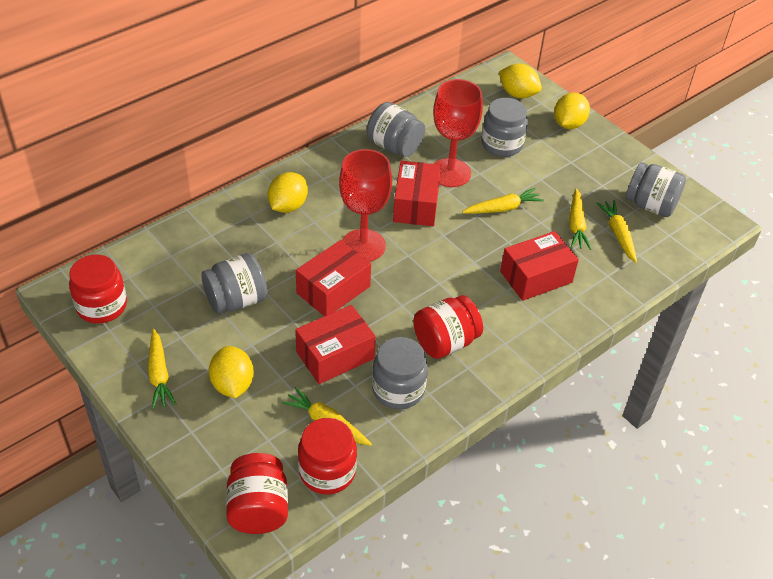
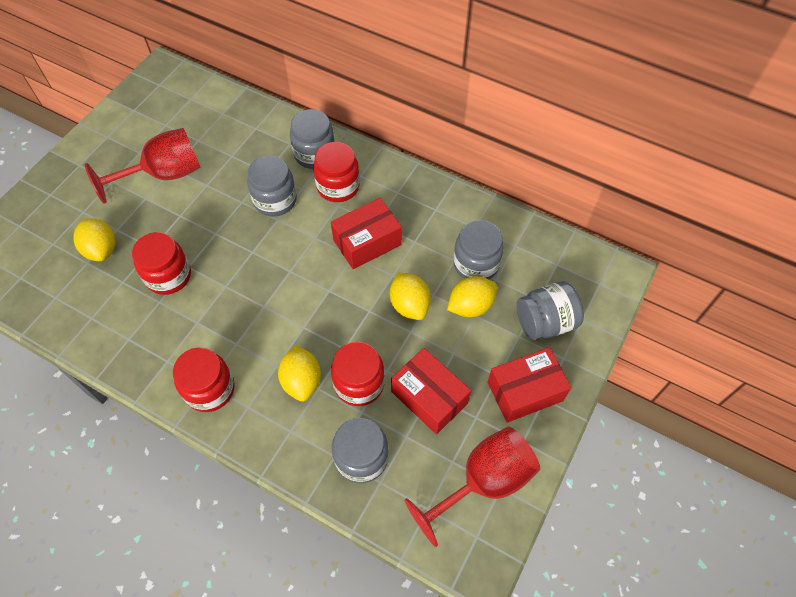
red box: 4 -> 3
yellow carrot: 5 -> 0

